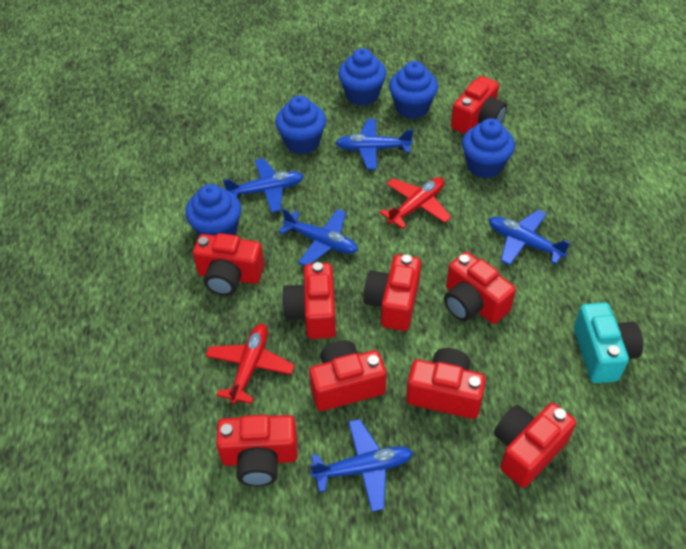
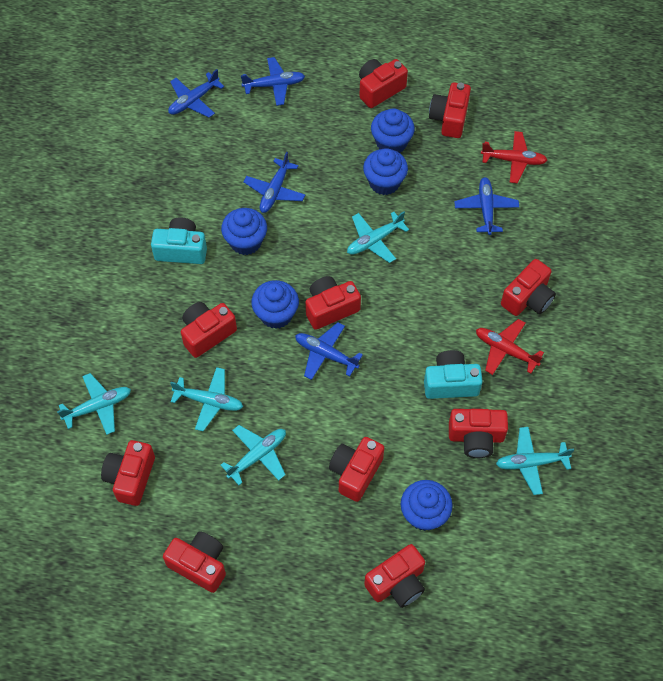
red camera: 9 -> 10
turquoise camera: 1 -> 2
turquoise plane: 0 -> 5

